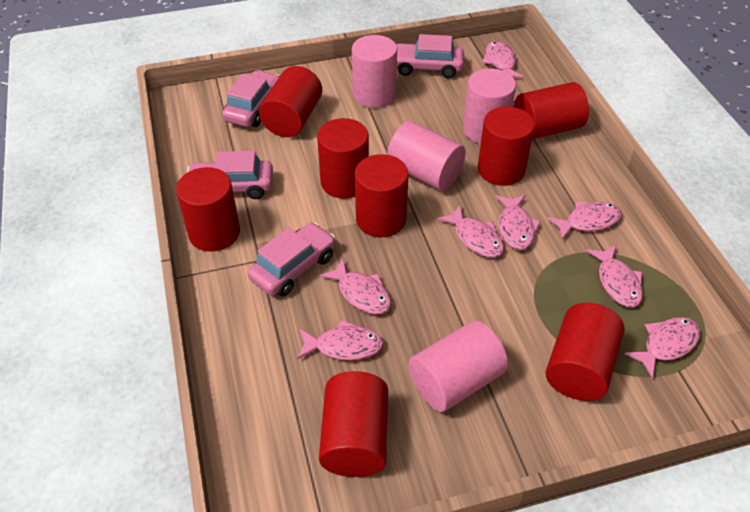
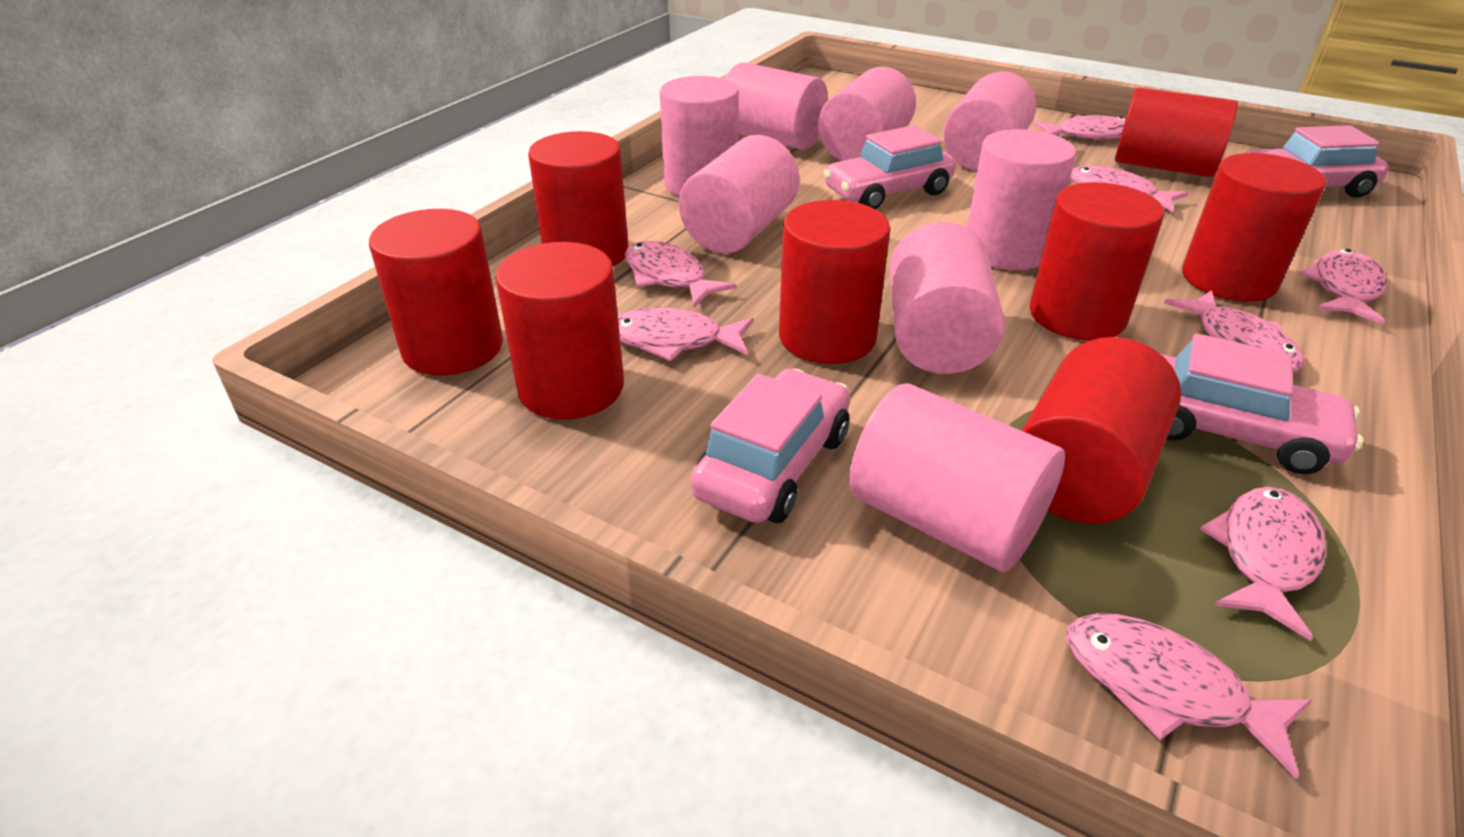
pink cylinder: 4 -> 8

